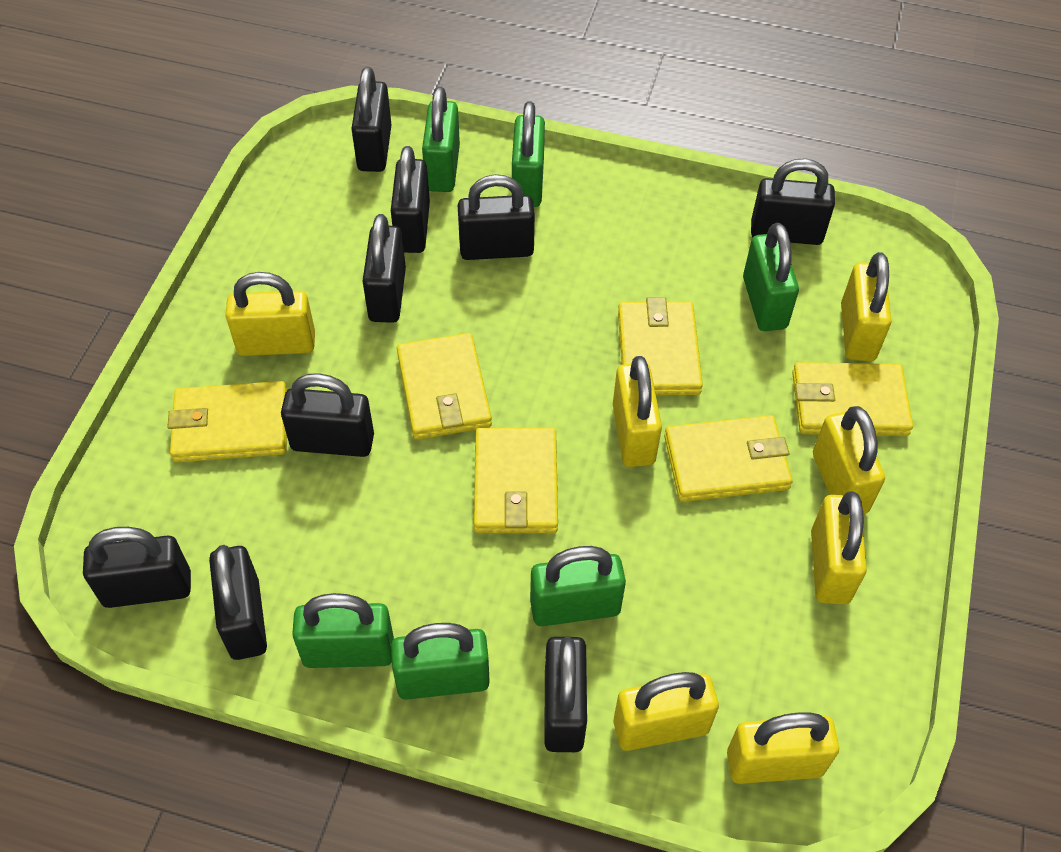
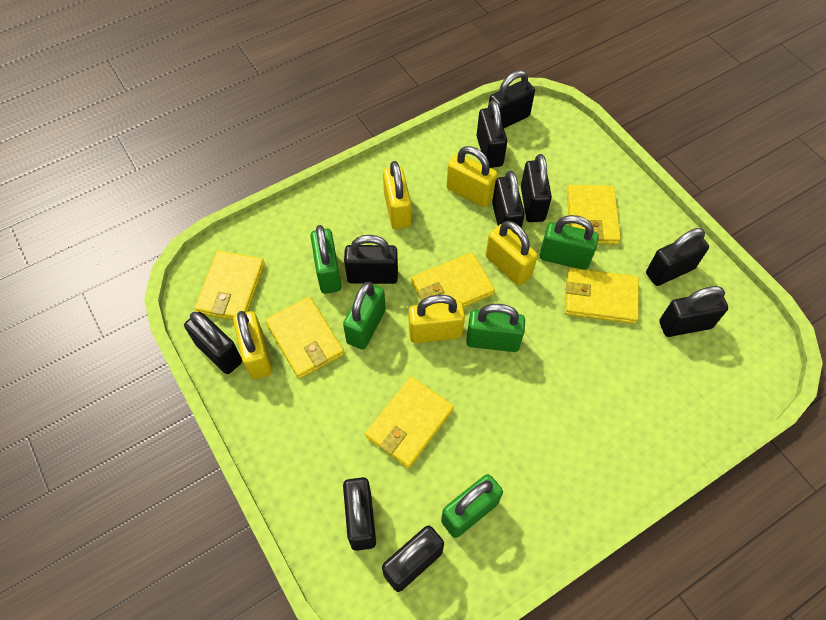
black padlock: 9 -> 10
green padlock: 6 -> 5
yellow padlock: 7 -> 5

